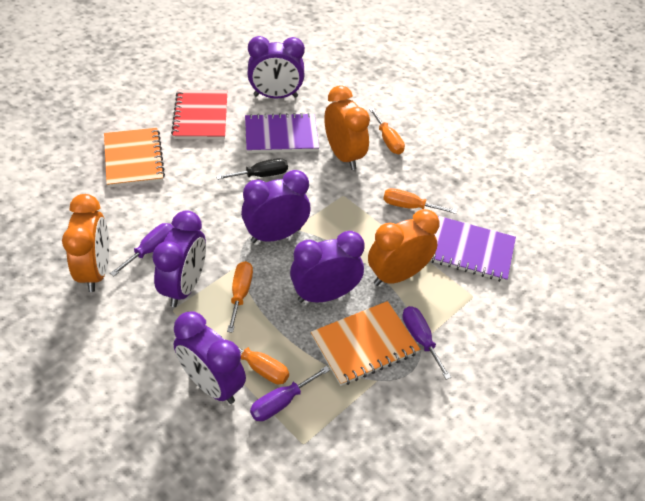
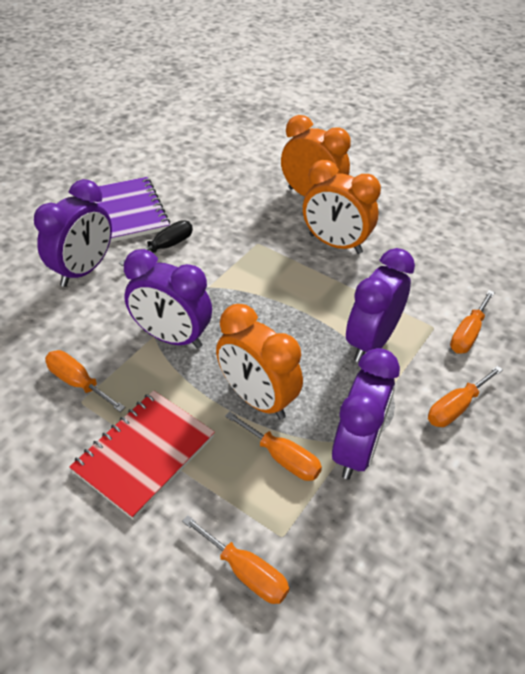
orange notebook: 2 -> 0
orange screwdriver: 4 -> 5
purple clock: 5 -> 4
purple notebook: 2 -> 1
purple screwdriver: 3 -> 0

